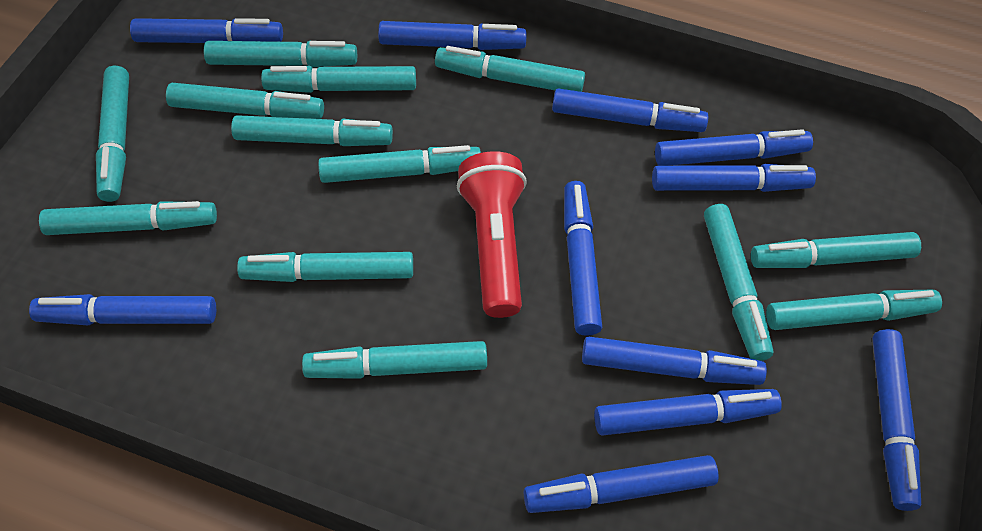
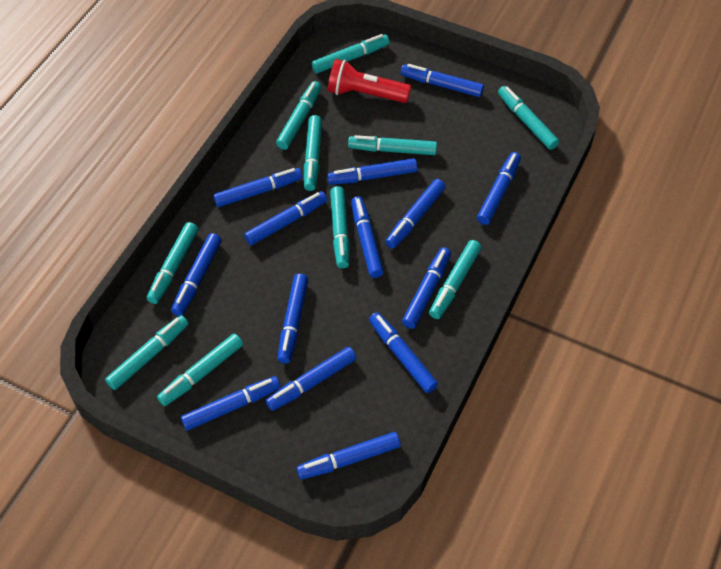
blue marker: 11 -> 14
turquoise marker: 13 -> 10

